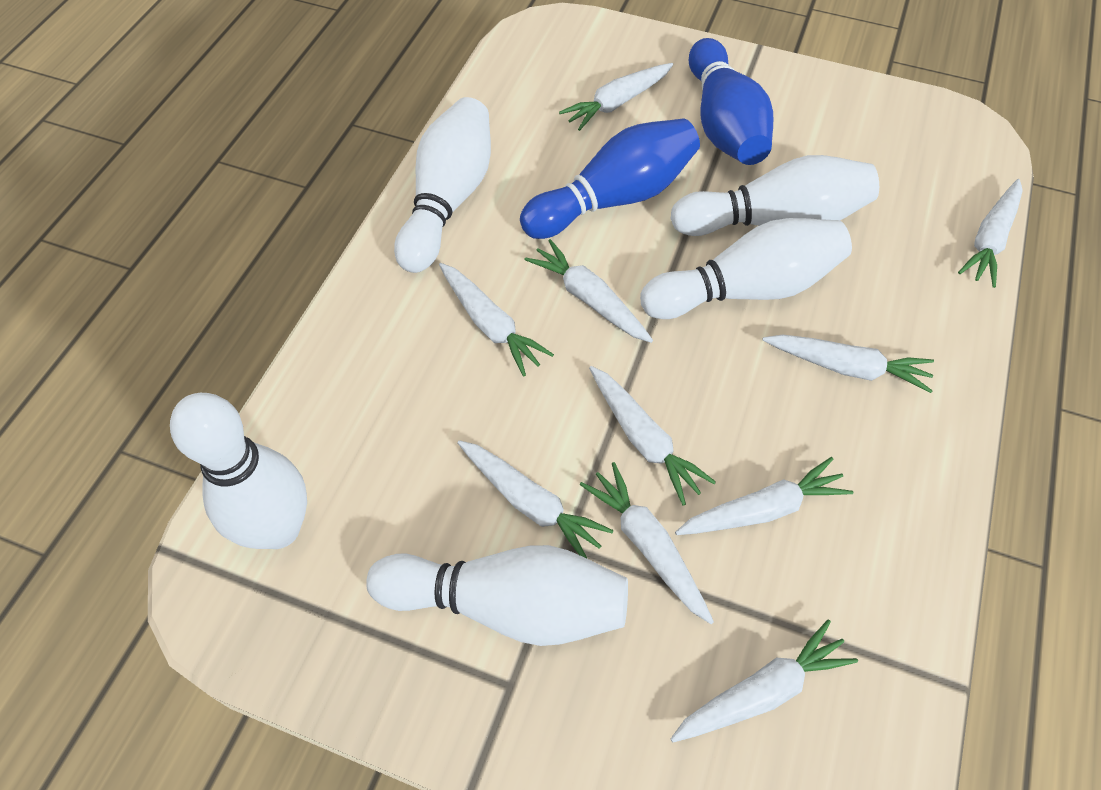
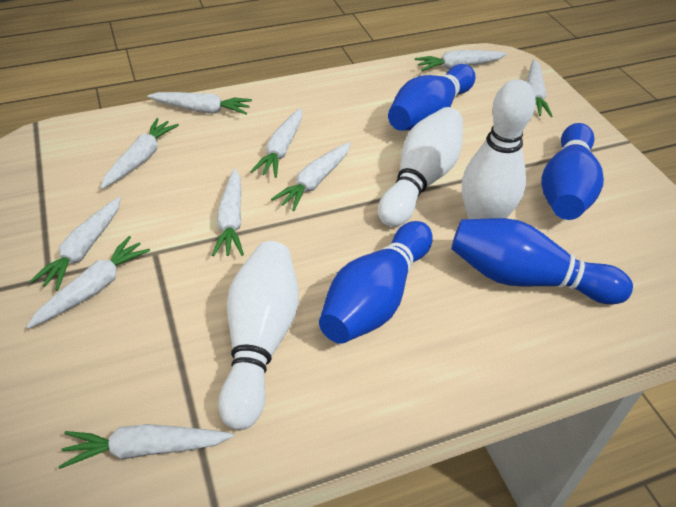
blue bowling pin: 2 -> 4
white bowling pin: 5 -> 3

